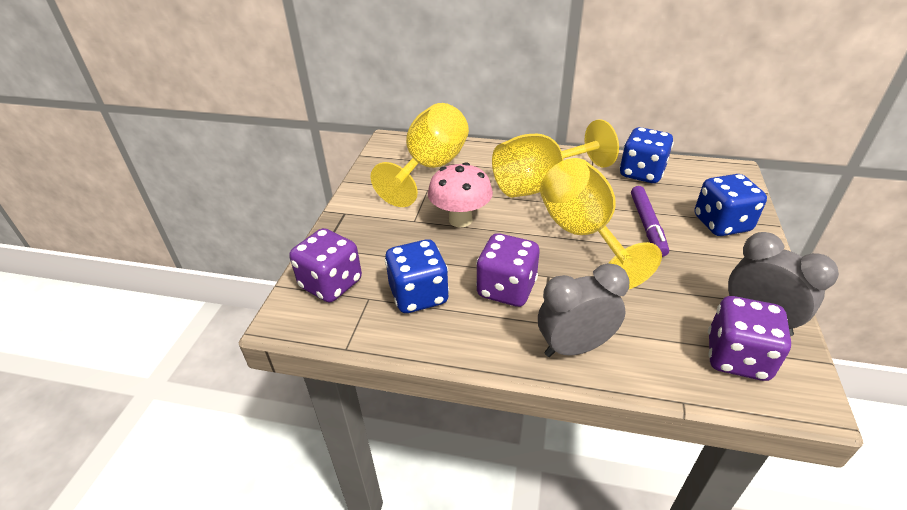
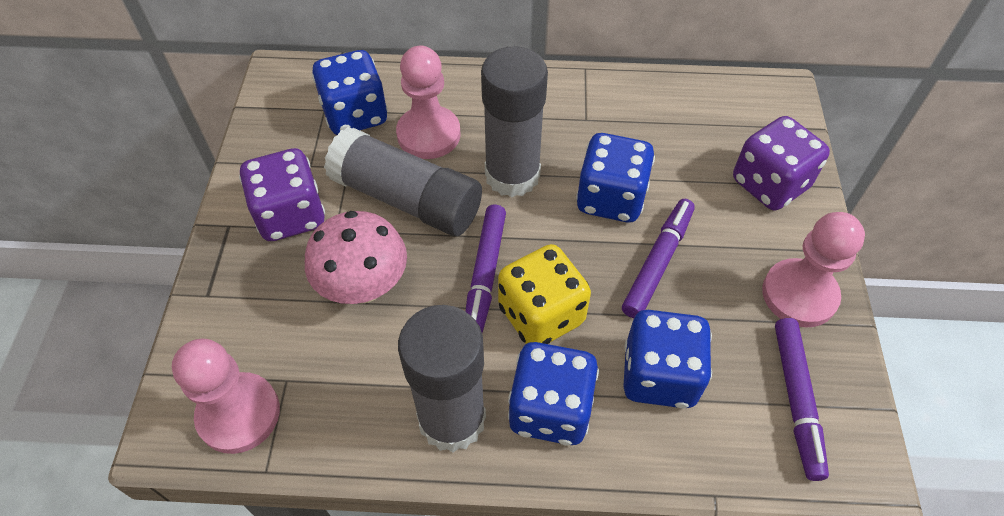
blue dice: 3 -> 4
grey clock: 2 -> 0
grey glue stick: 0 -> 3
pink pawn: 0 -> 3
purple dice: 3 -> 2
purple marker: 1 -> 3
yellow dice: 0 -> 1
yellow goblet: 3 -> 0

